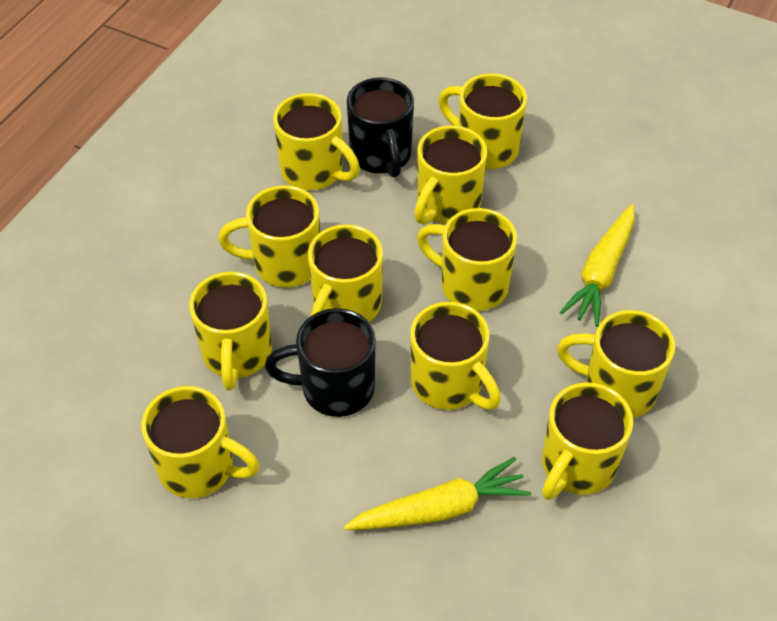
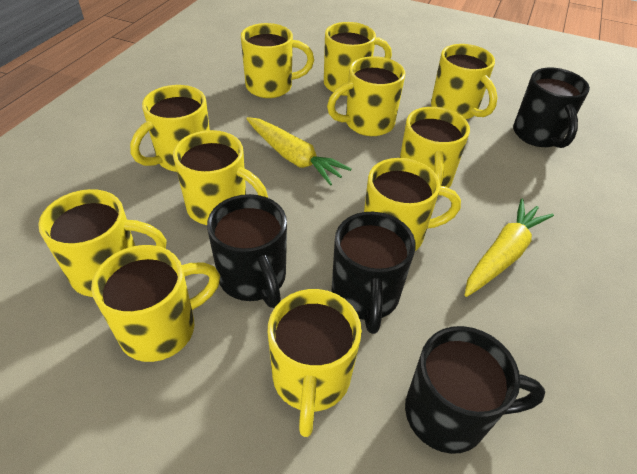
black mug: 2 -> 4

